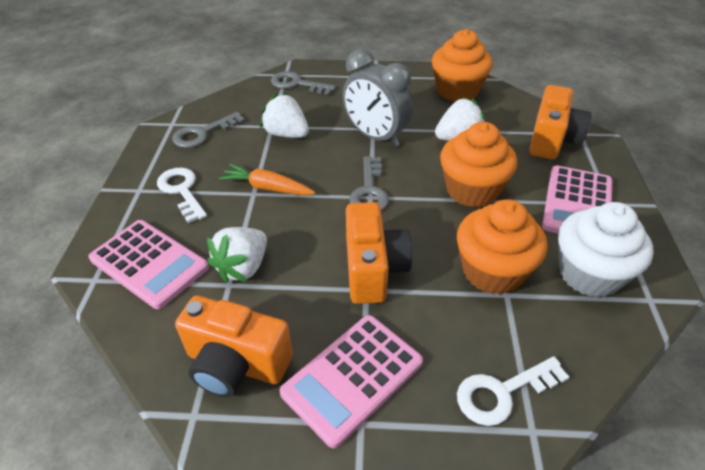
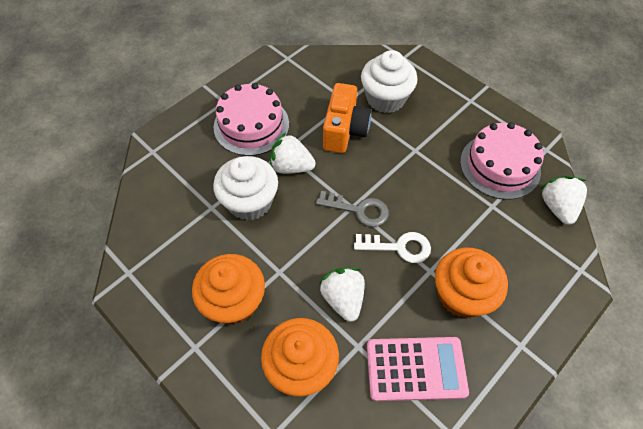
grey clock: 1 -> 0
grey key: 3 -> 1
orange camera: 3 -> 1
orange carrot: 1 -> 0
pink cake: 0 -> 2
pink calculator: 3 -> 1
white cupcake: 1 -> 2
white key: 2 -> 1

